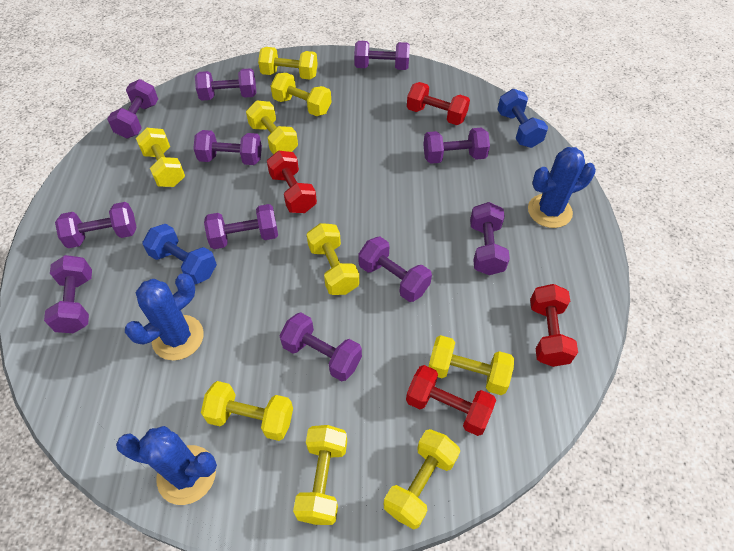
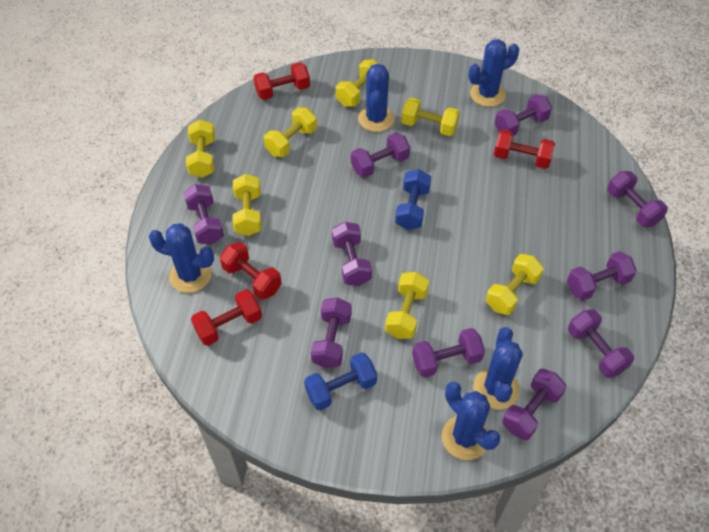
blue cactus: 3 -> 5
purple dumbbell: 11 -> 10
yellow dumbbell: 9 -> 7

